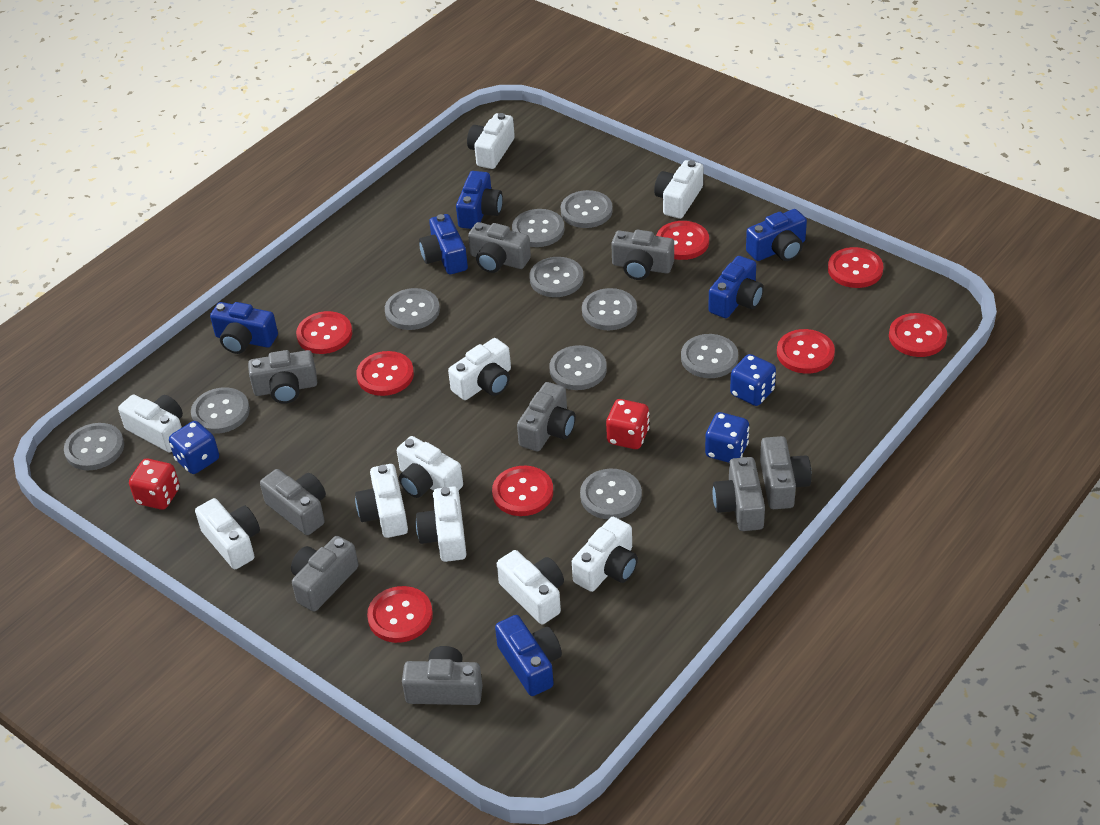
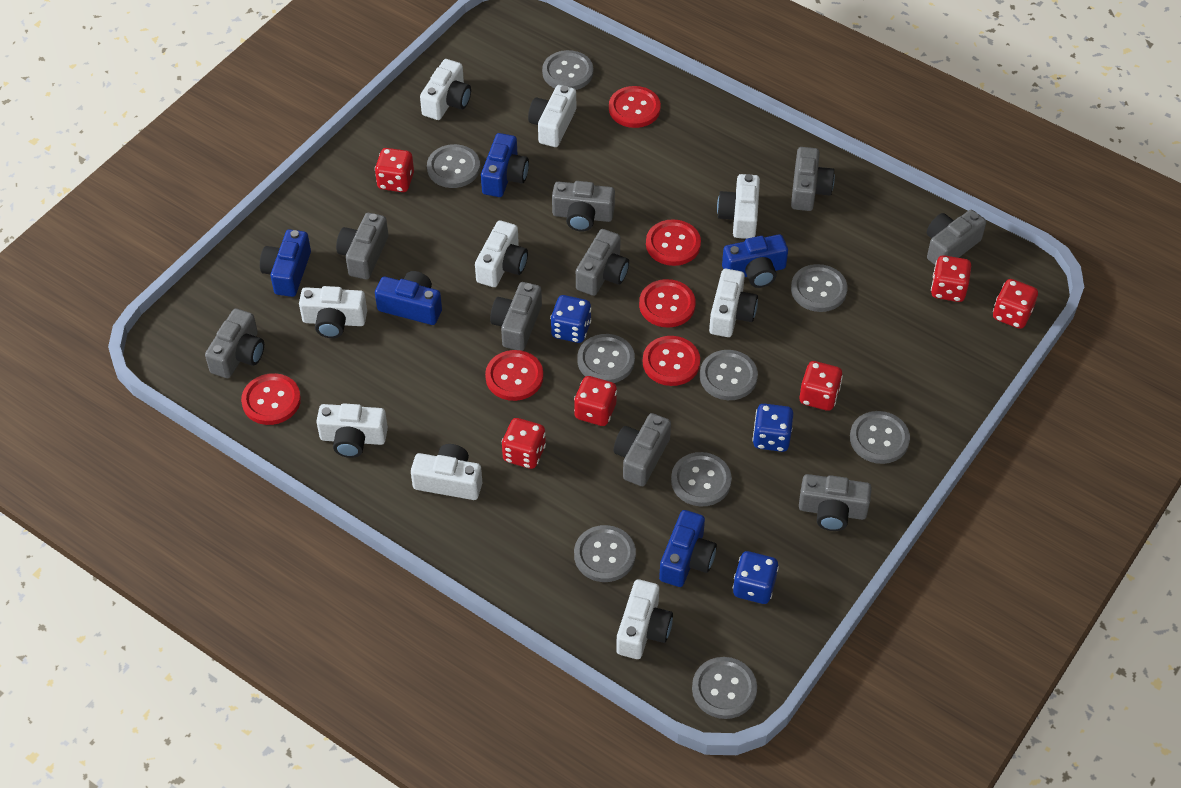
blue camera: 6 -> 5
grey button: 10 -> 9
red button: 8 -> 6
red dice: 2 -> 6
white camera: 10 -> 9

